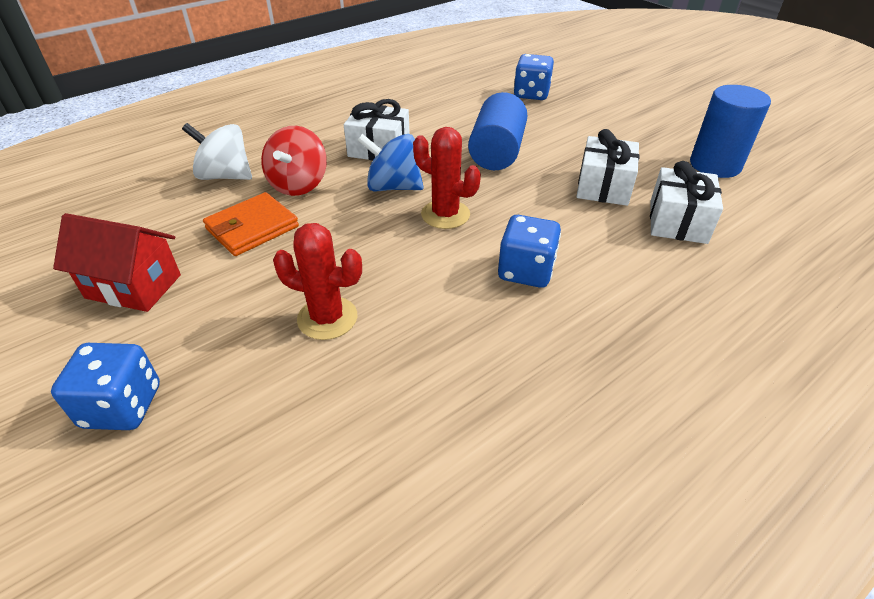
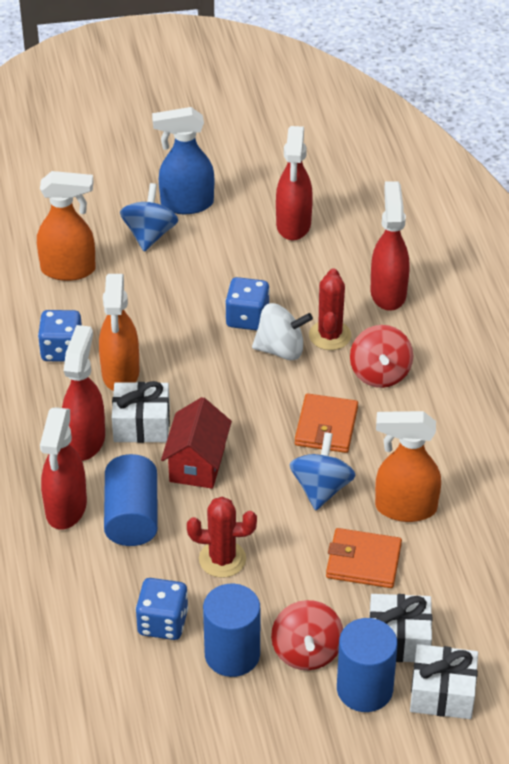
blue cylinder: 2 -> 3
blue spinning top: 1 -> 2
blue spray bottle: 0 -> 1
orange spray bottle: 0 -> 3
orange wallet: 1 -> 2
red spinning top: 1 -> 2
red spray bottle: 0 -> 4

